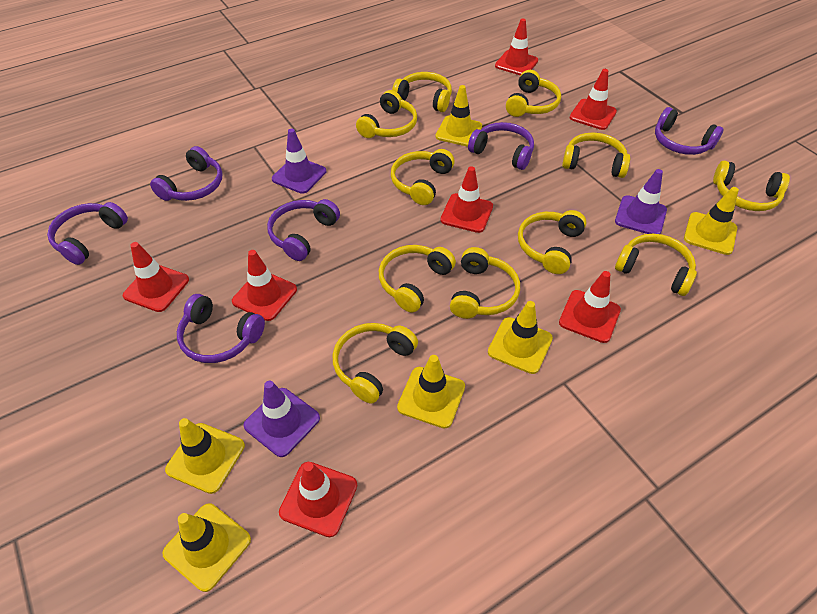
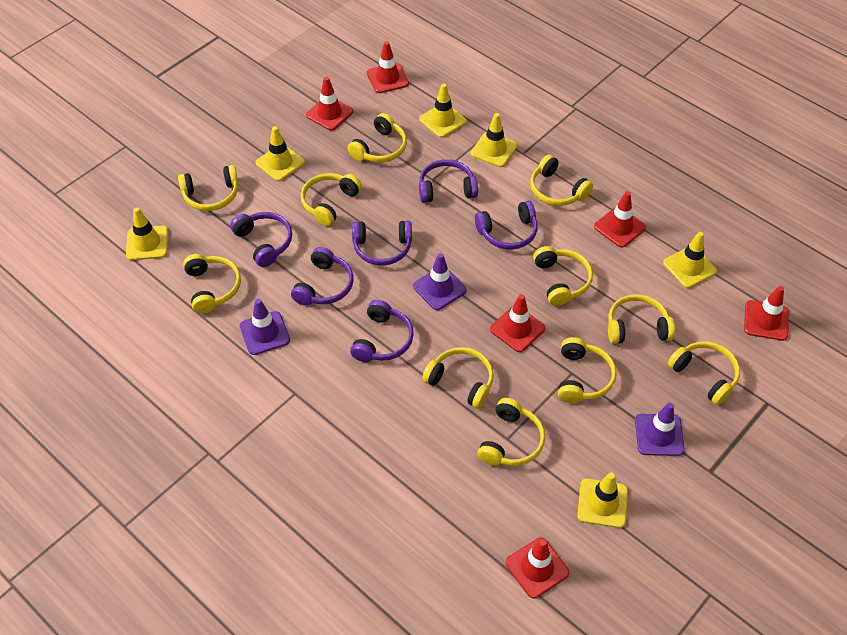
red traffic cone: 7 -> 6

